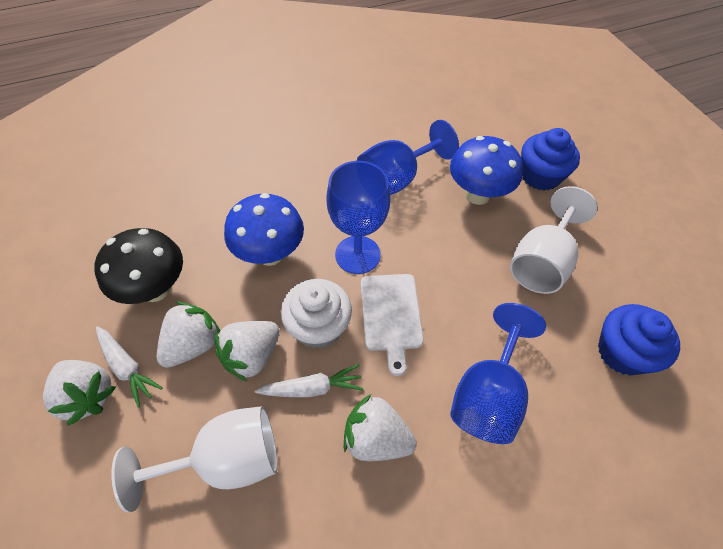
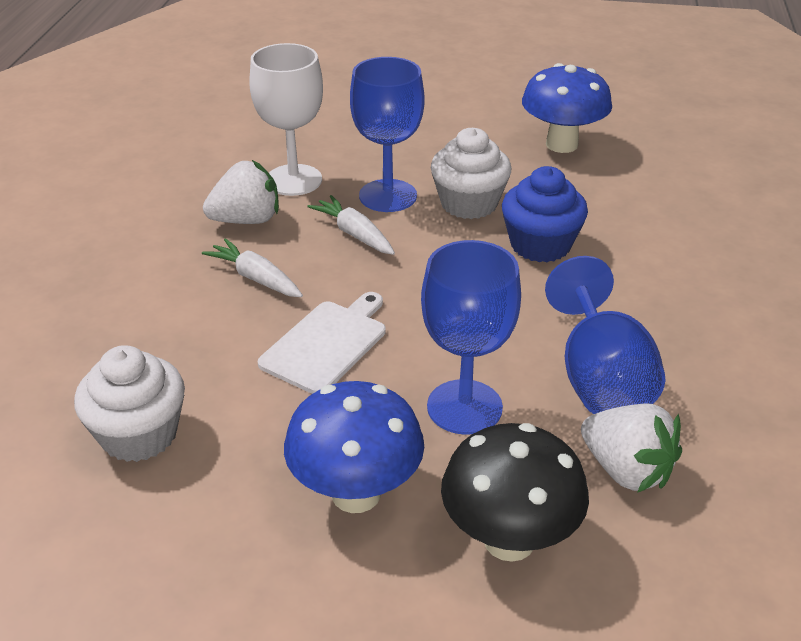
blue cupcake: 2 -> 1
white cupcake: 1 -> 2
white goblet: 2 -> 1
white strawberry: 4 -> 2

